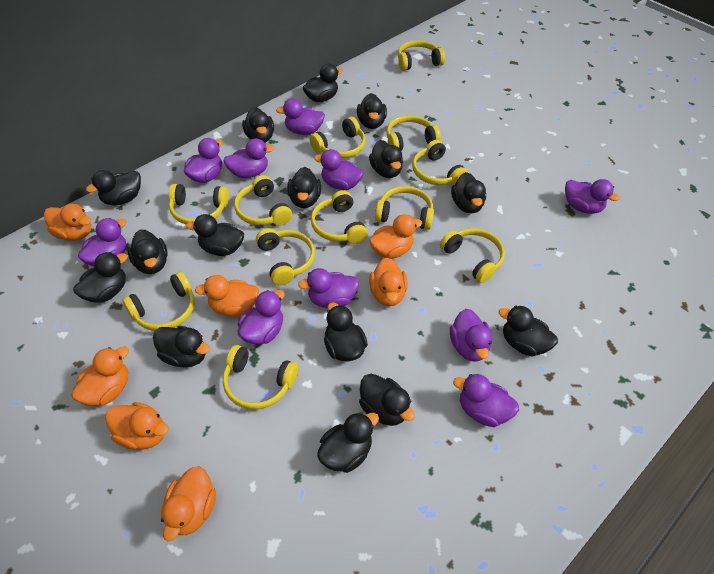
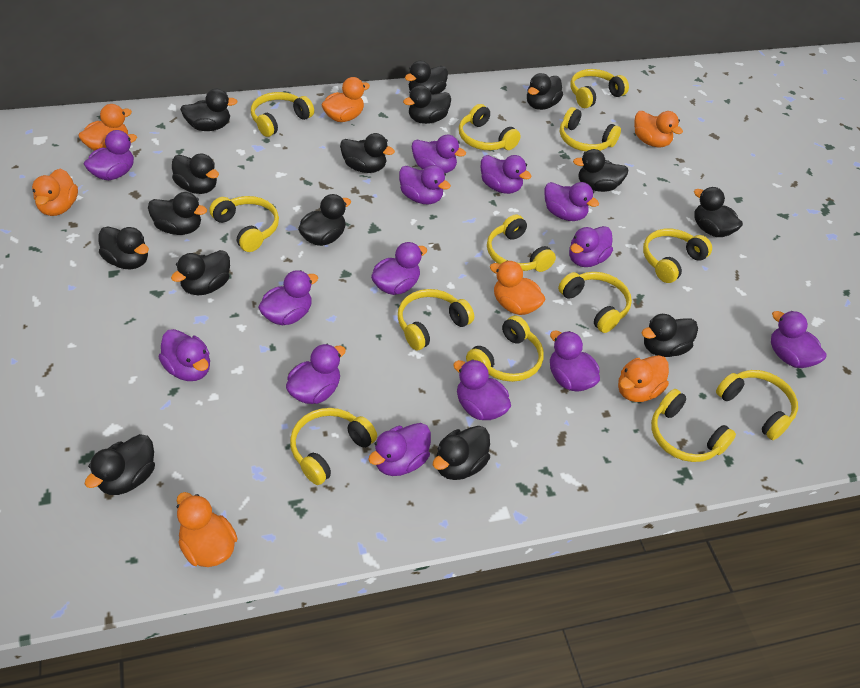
purple duck: 10 -> 14
yellow headphones: 12 -> 13

